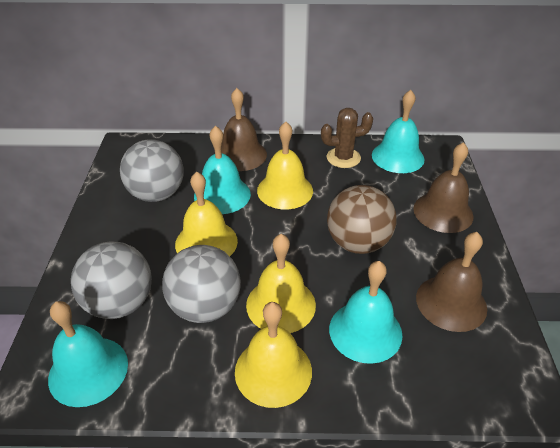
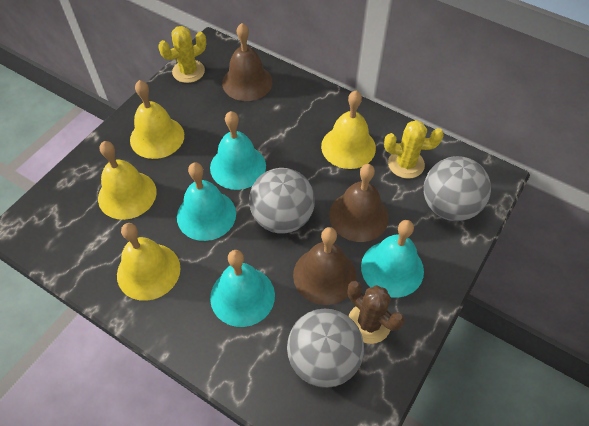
brown ball: 1 -> 0
yellow cactus: 0 -> 2

